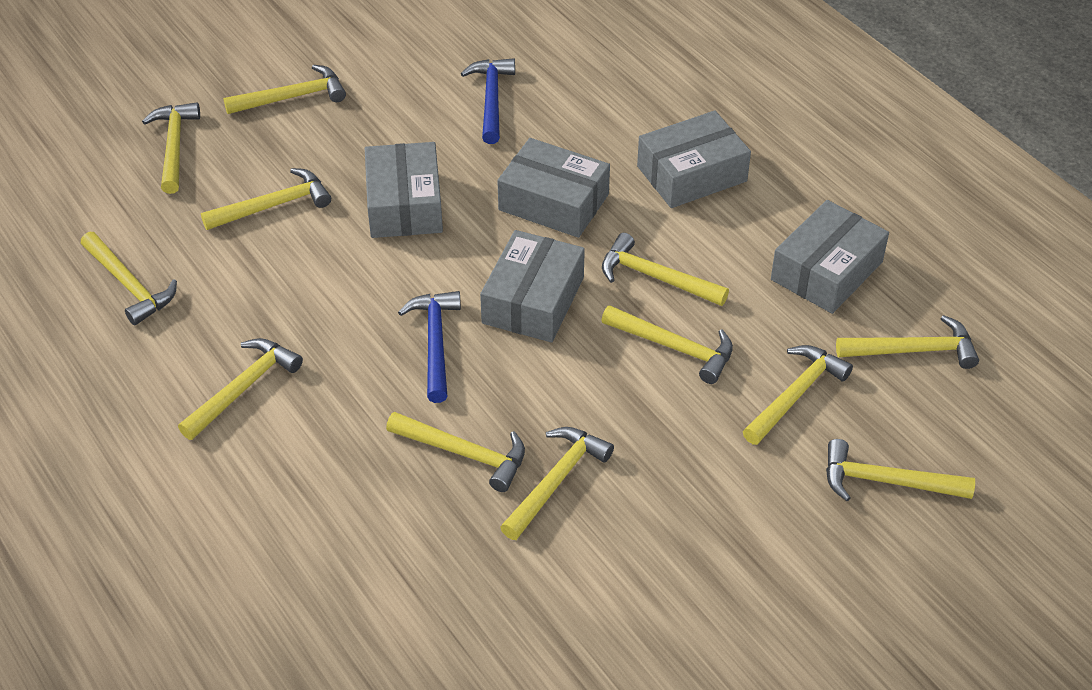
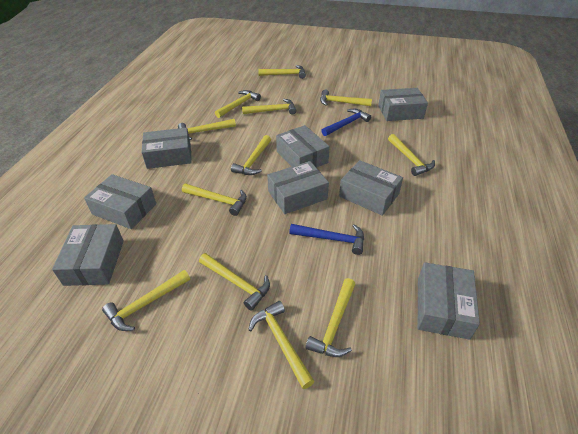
grey box: 5 -> 8

